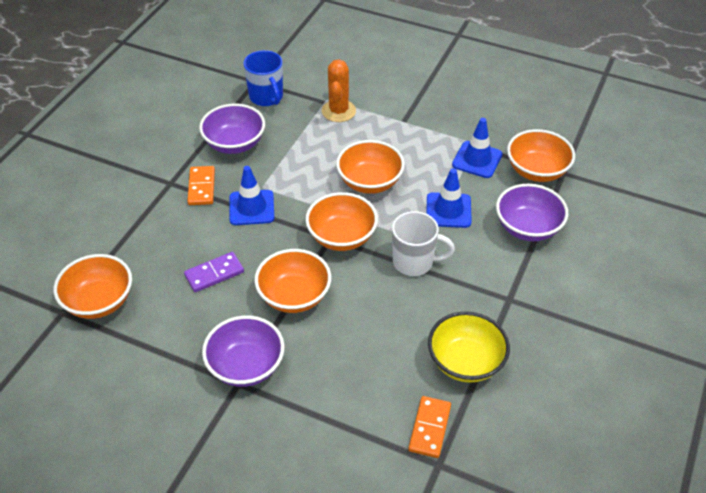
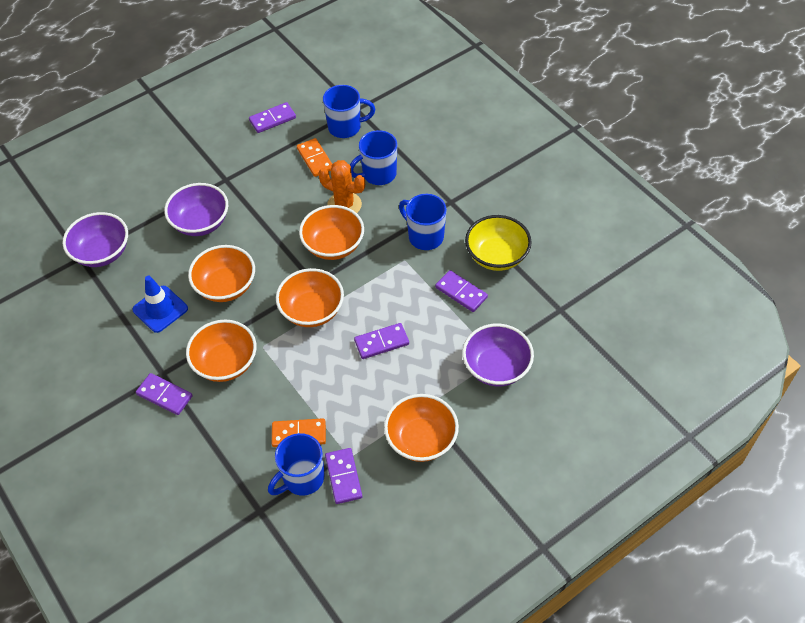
blue mug: 1 -> 4
blue traffic cone: 3 -> 1
purple domino: 1 -> 5
white mug: 1 -> 0

